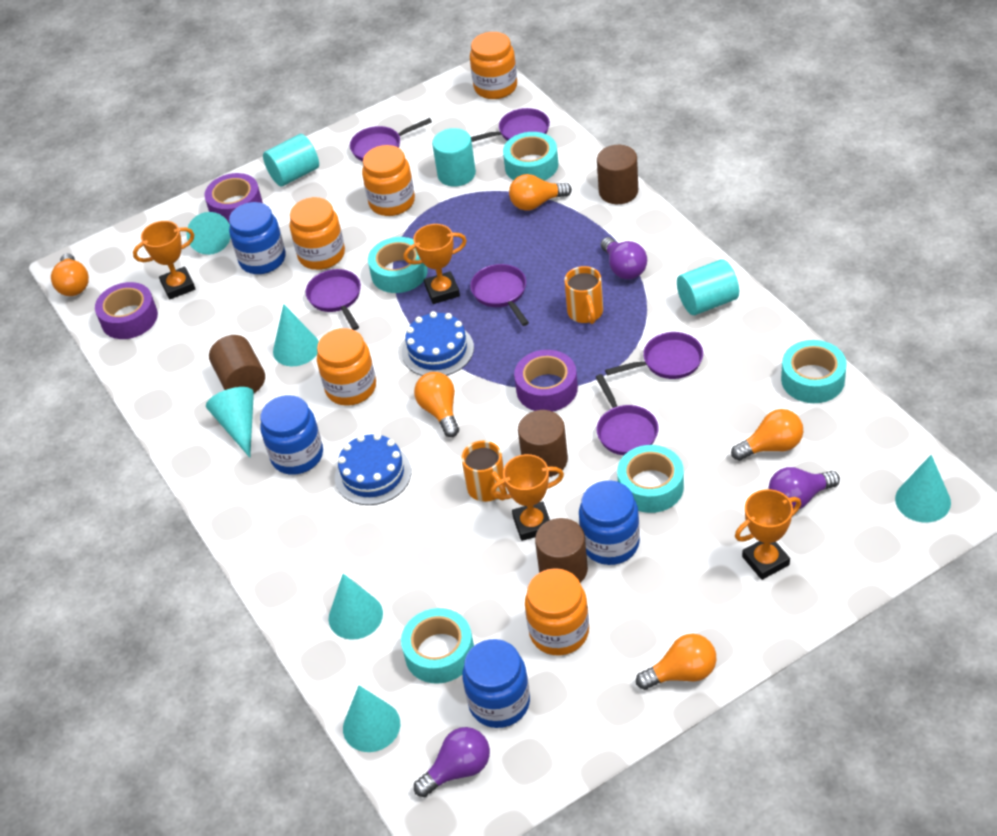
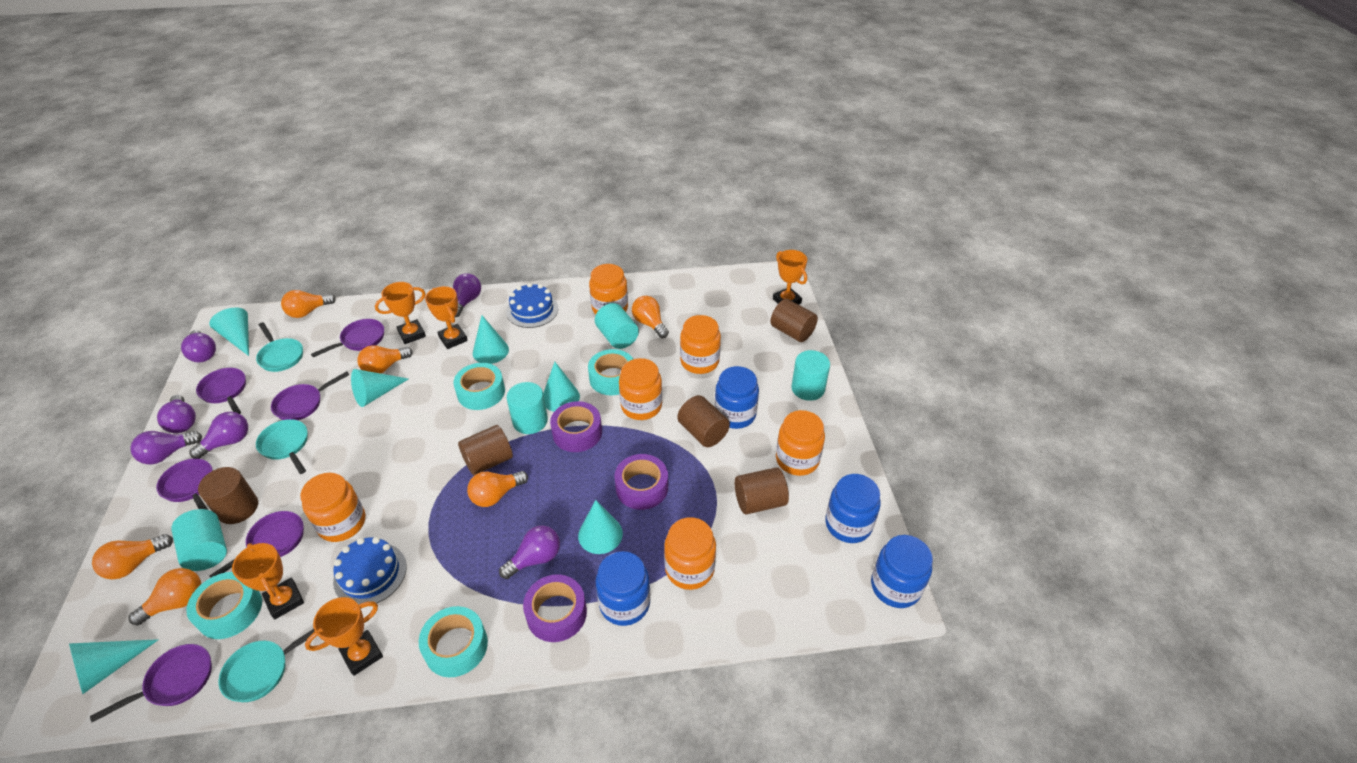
brown cylinder: 4 -> 5
orange jar: 5 -> 6
orange light bulb: 5 -> 6
orange mug: 2 -> 0
orange trophy: 4 -> 5
purple light bulb: 3 -> 6
turquoise cylinder: 3 -> 4
turquoise pan: 0 -> 3
turquoise tape: 5 -> 4

